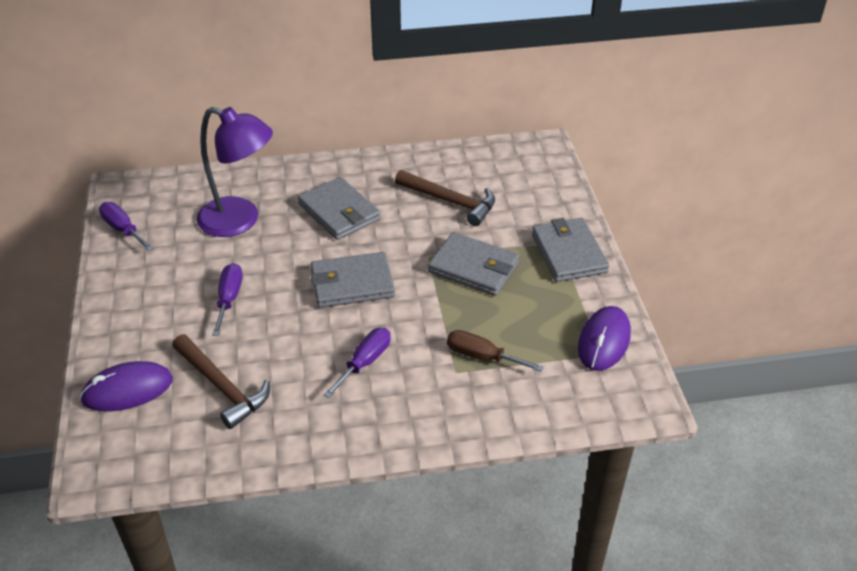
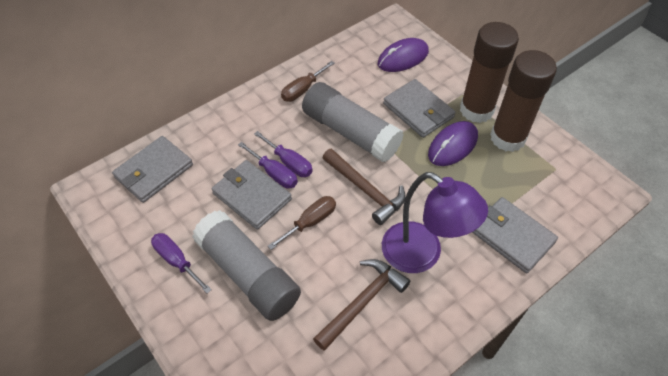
brown glue stick: 0 -> 2
brown screwdriver: 1 -> 2
grey glue stick: 0 -> 2

